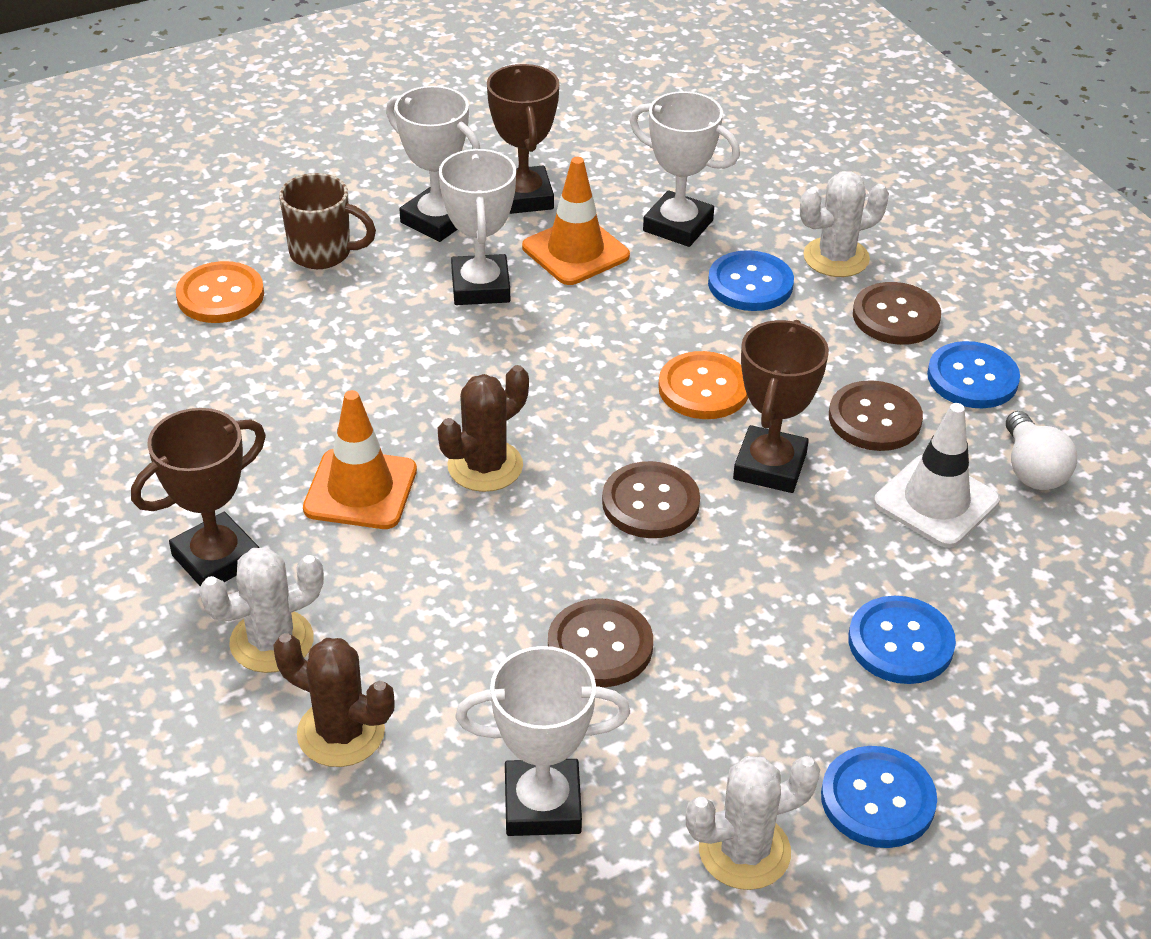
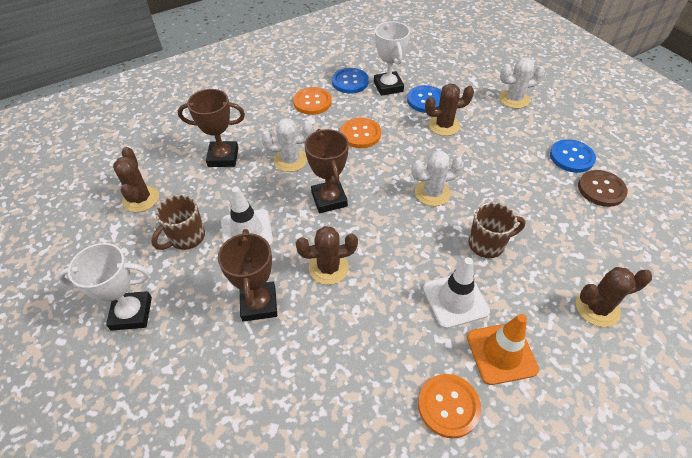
blue button: 4 -> 3
brown button: 4 -> 1
brown cactus: 2 -> 4
brown mug: 1 -> 2
orange button: 2 -> 3
orange traffic cone: 2 -> 1
white light bulb: 1 -> 0
white traffic cone: 1 -> 2
white trophy: 4 -> 2

